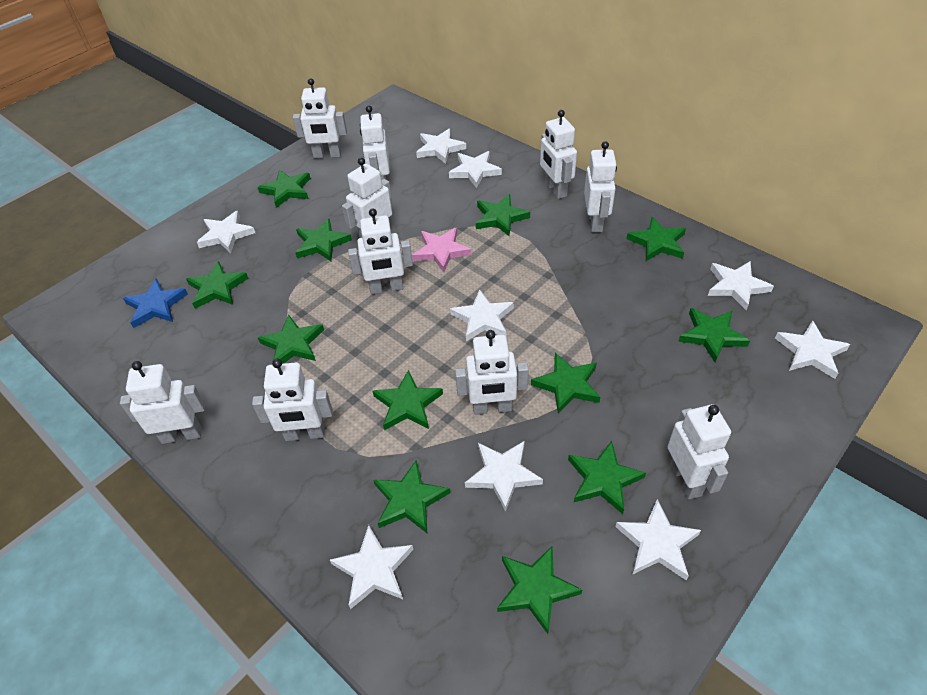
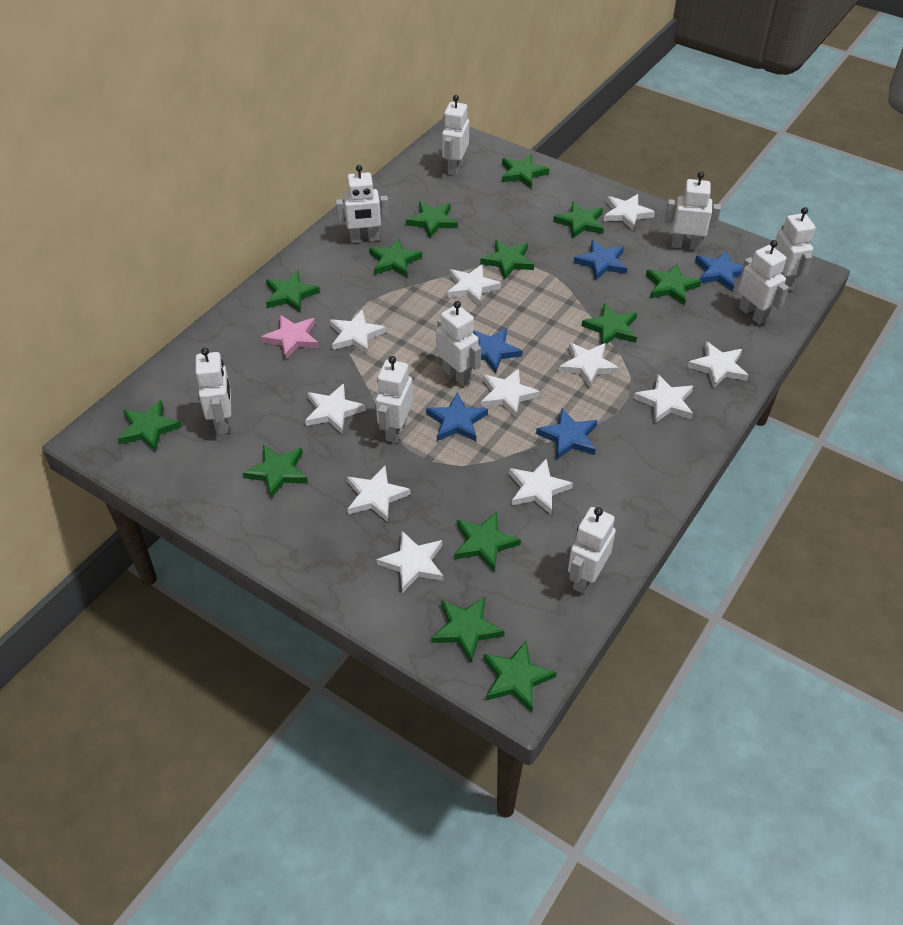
blue star: 1 -> 5
green star: 12 -> 13
white robot: 10 -> 9
white star: 9 -> 11

